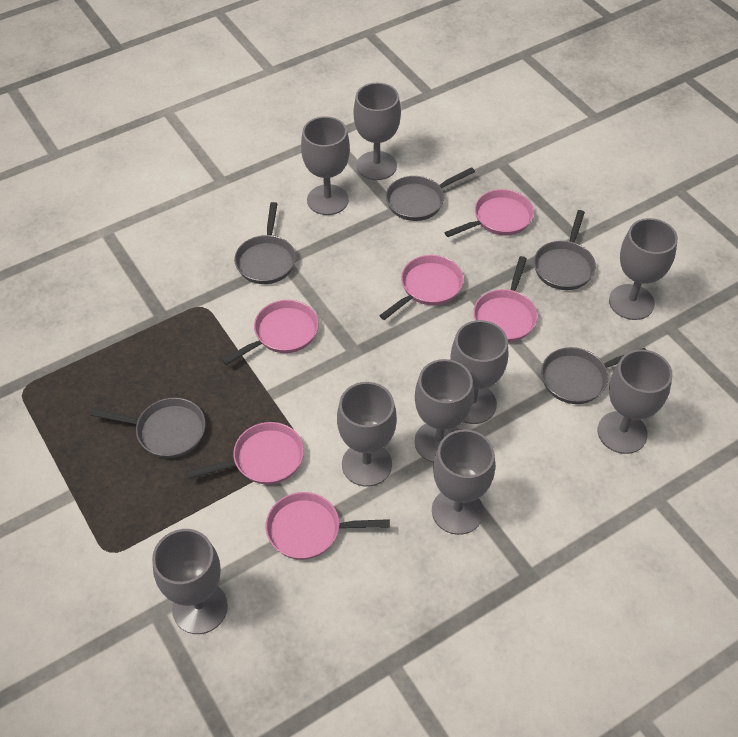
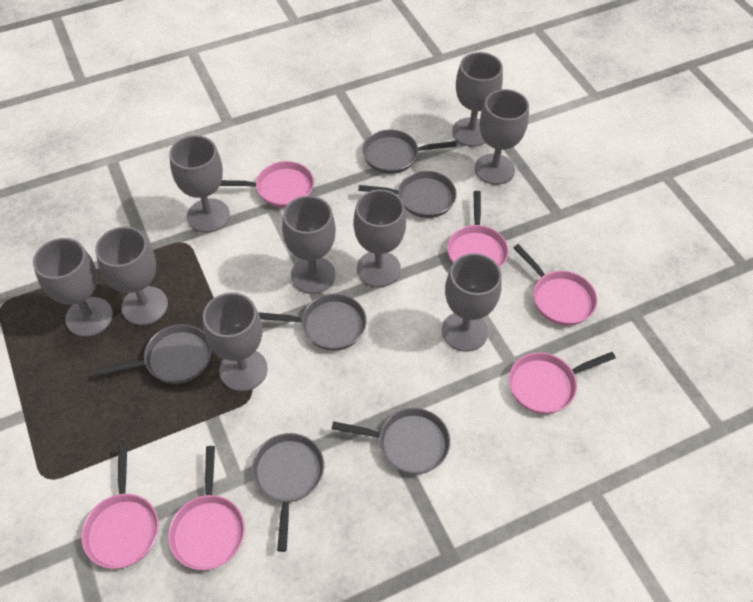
grey pan: 5 -> 6

